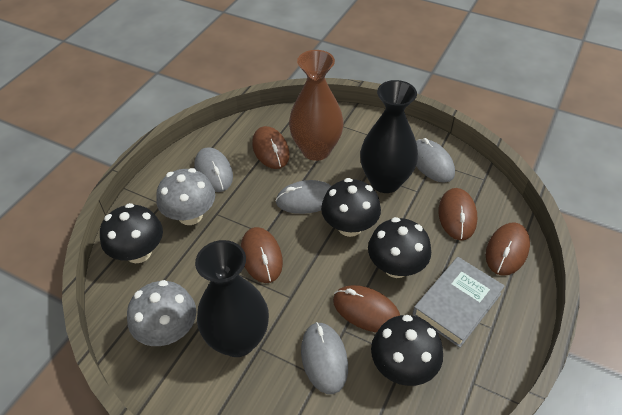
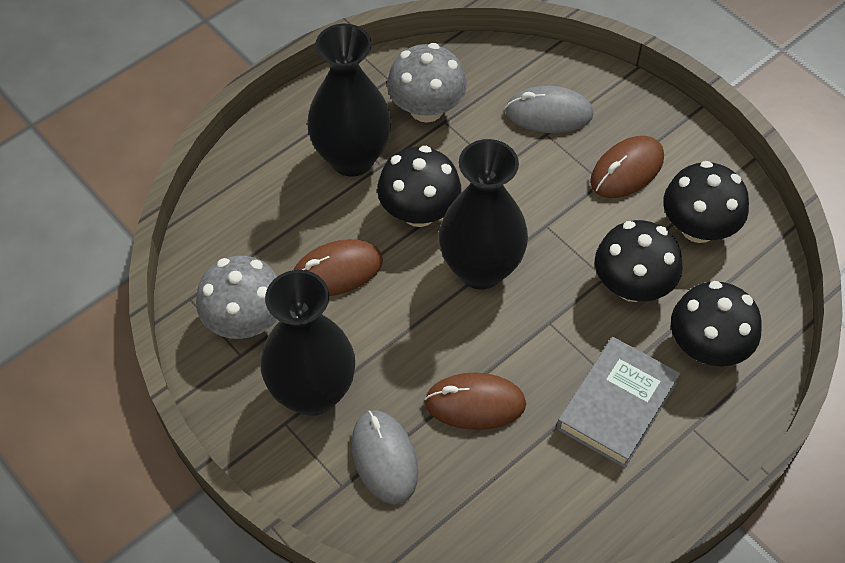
black vase: 2 -> 3
brown mouse: 5 -> 3
brown vase: 1 -> 0
grey mouse: 4 -> 2

